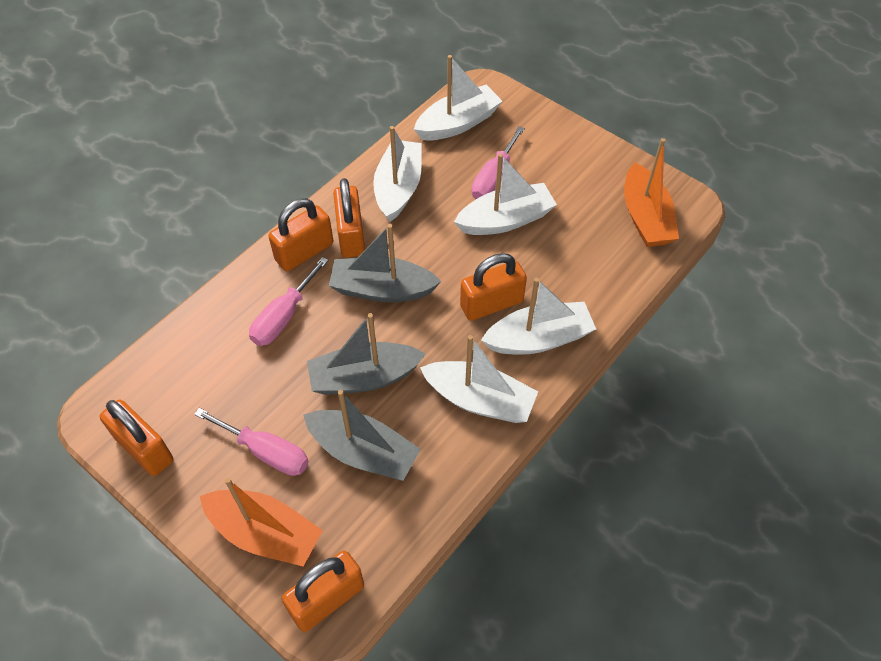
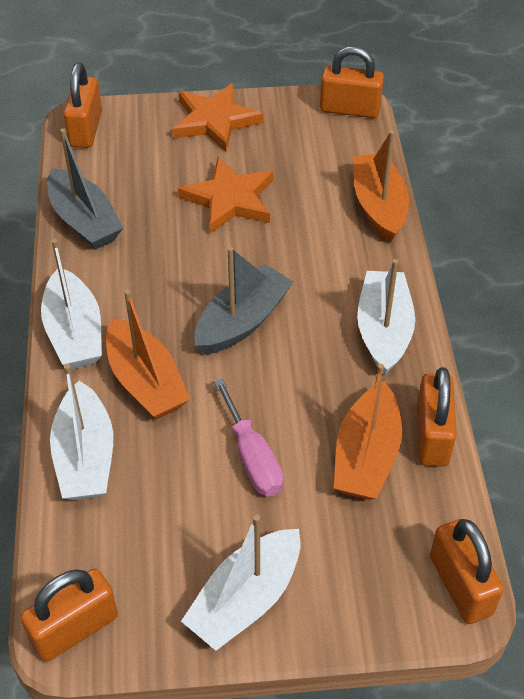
grey boat: 3 -> 2
orange boat: 2 -> 3
orange star: 0 -> 2
pink screwdriver: 3 -> 1
white boat: 5 -> 4

